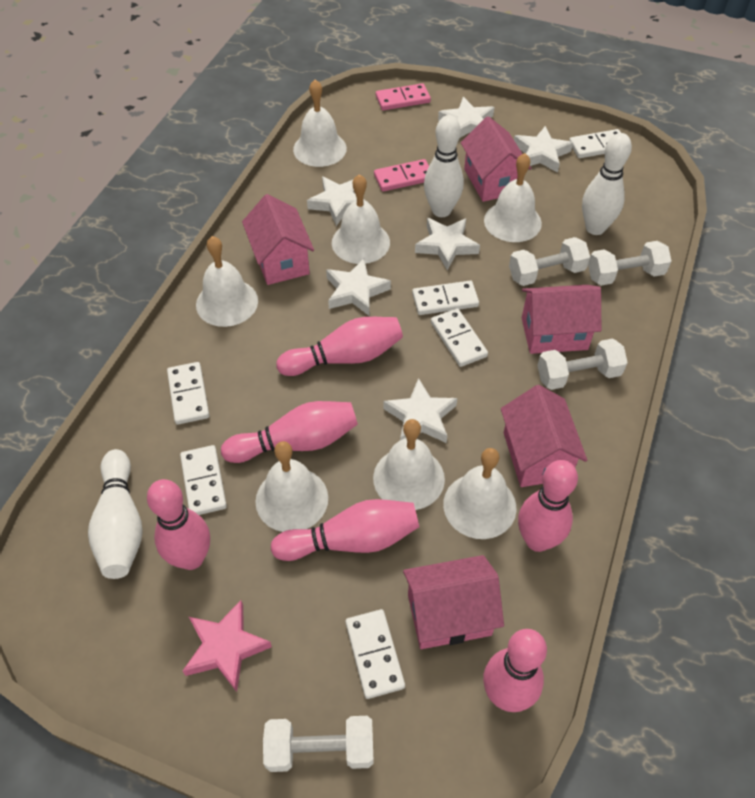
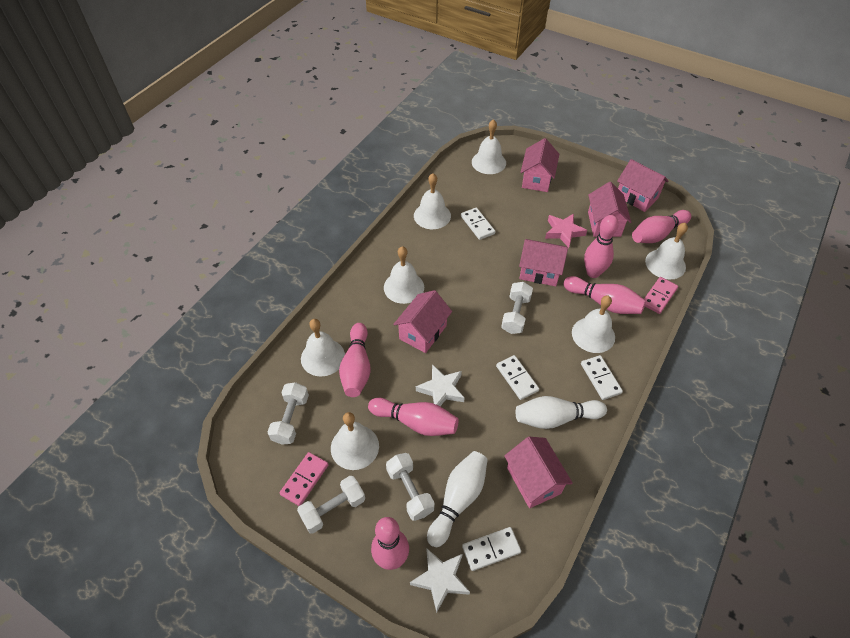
pink house: 5 -> 6
white bowling pin: 3 -> 2
white domino: 6 -> 4
white star: 6 -> 2

